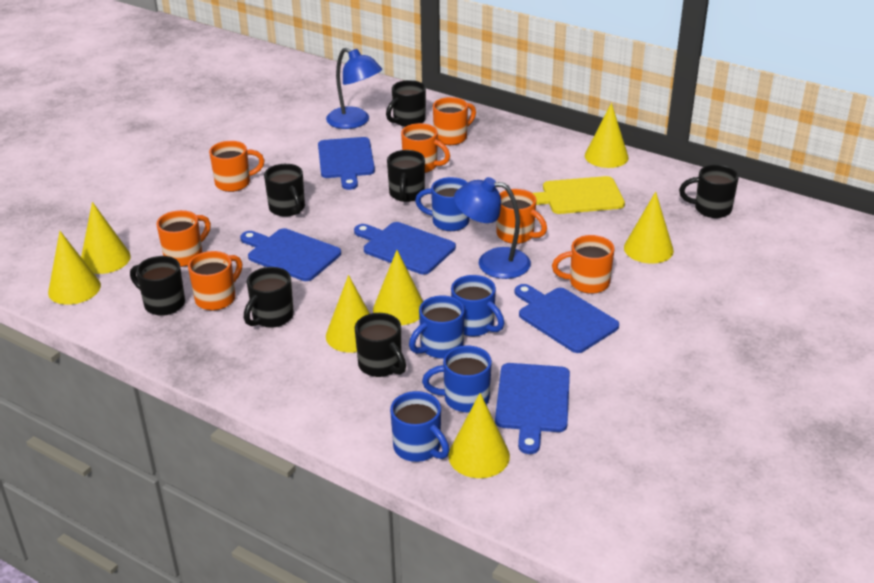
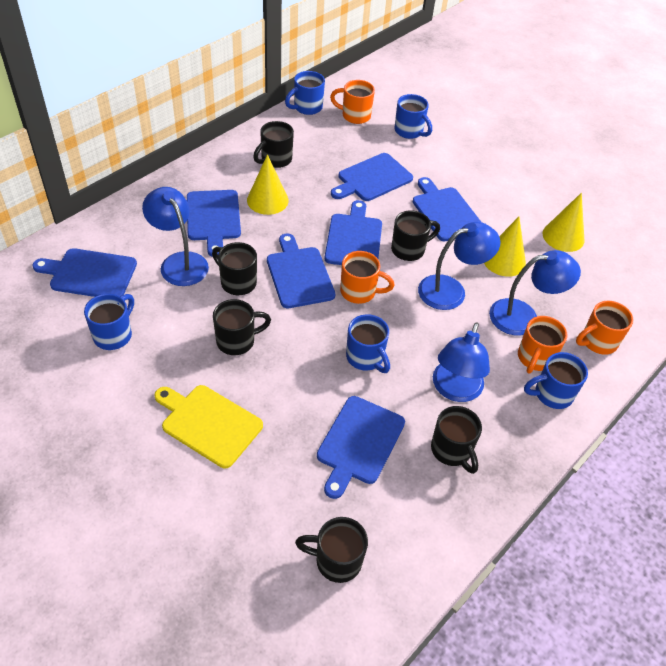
black mug: 7 -> 6
blue cutting board: 5 -> 7
blue lamp: 2 -> 4
orange mug: 7 -> 4
yellow cone: 7 -> 3

